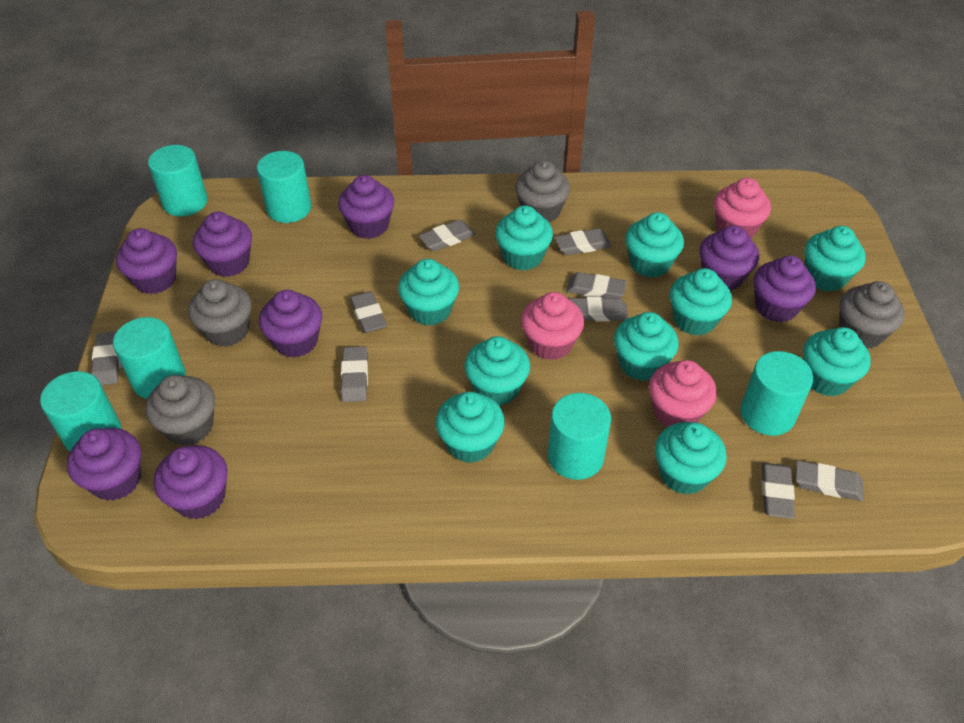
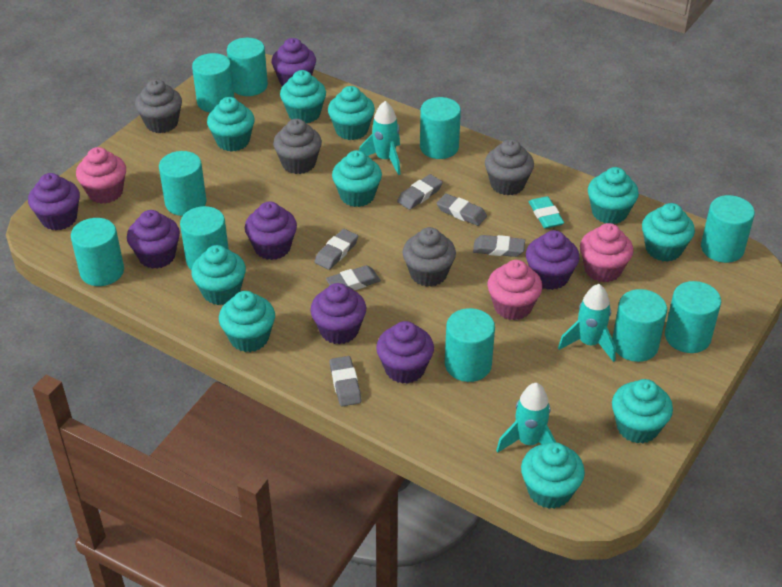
grey eraser: 9 -> 6
purple cupcake: 8 -> 7
turquoise cylinder: 6 -> 10
turquoise eraser: 0 -> 1
turquoise rocket: 0 -> 3

